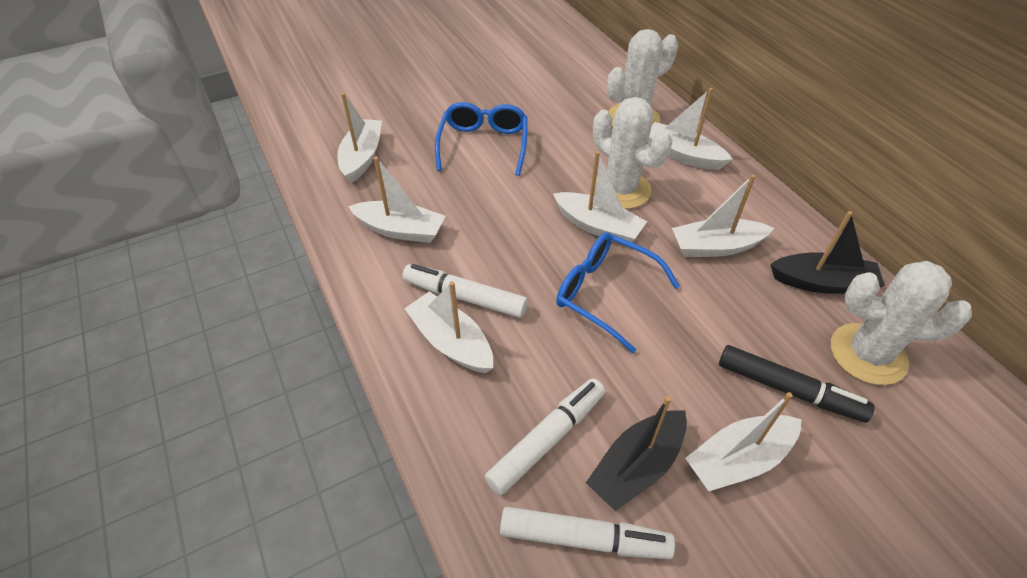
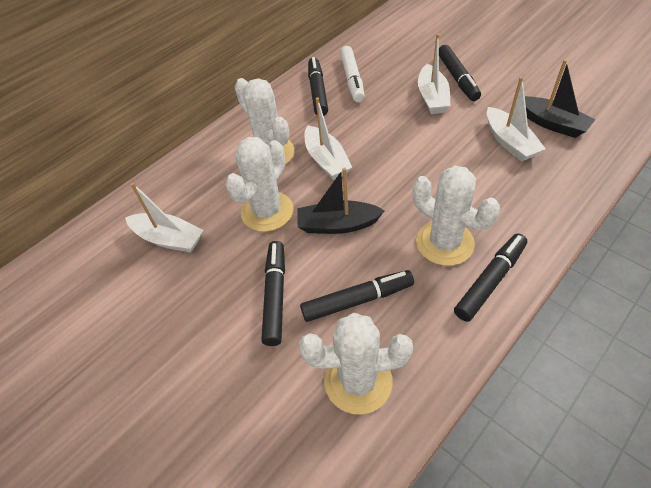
black marker: 1 -> 5
blue glasses: 2 -> 0
white boat: 7 -> 4
white cactus: 3 -> 4
white marker: 3 -> 1

